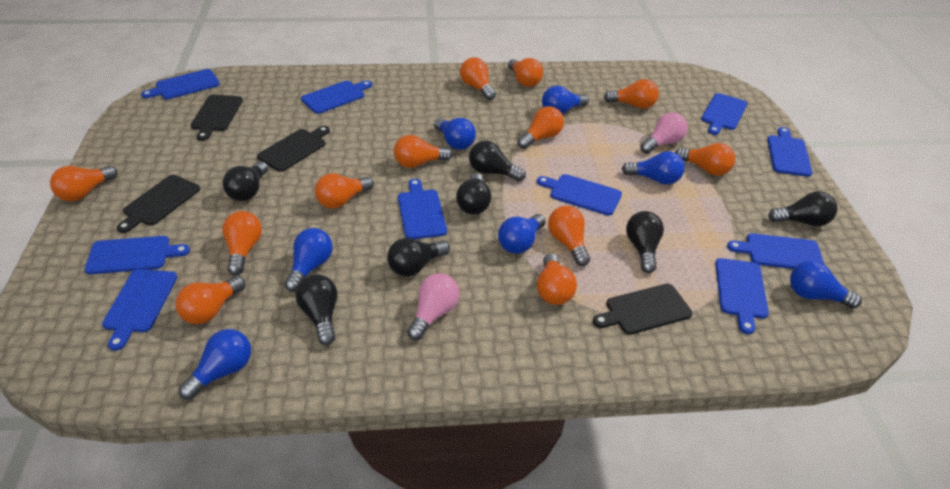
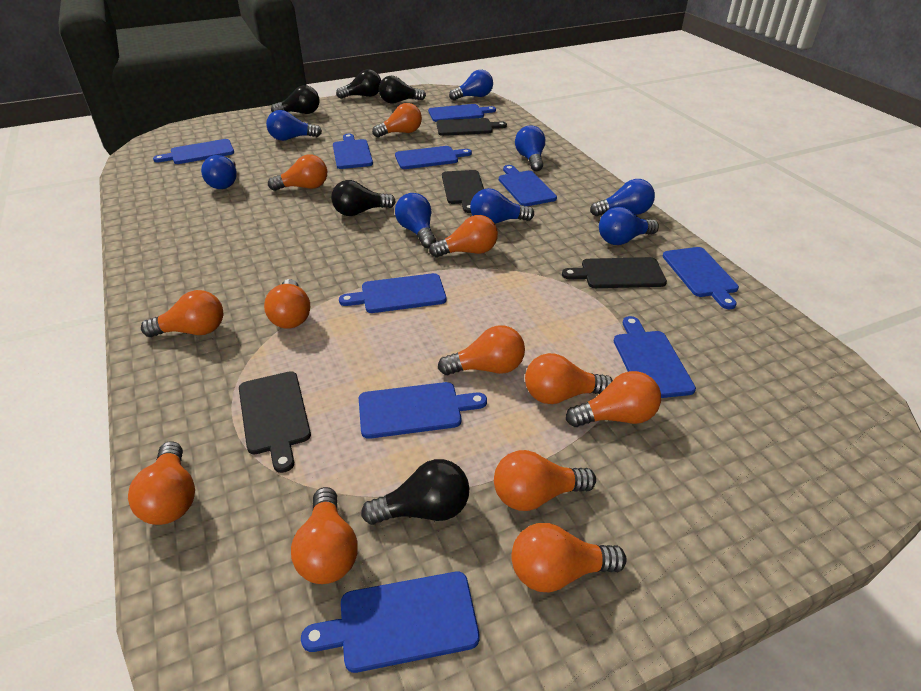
black light bulb: 7 -> 5
blue light bulb: 7 -> 8
pink light bulb: 2 -> 0

